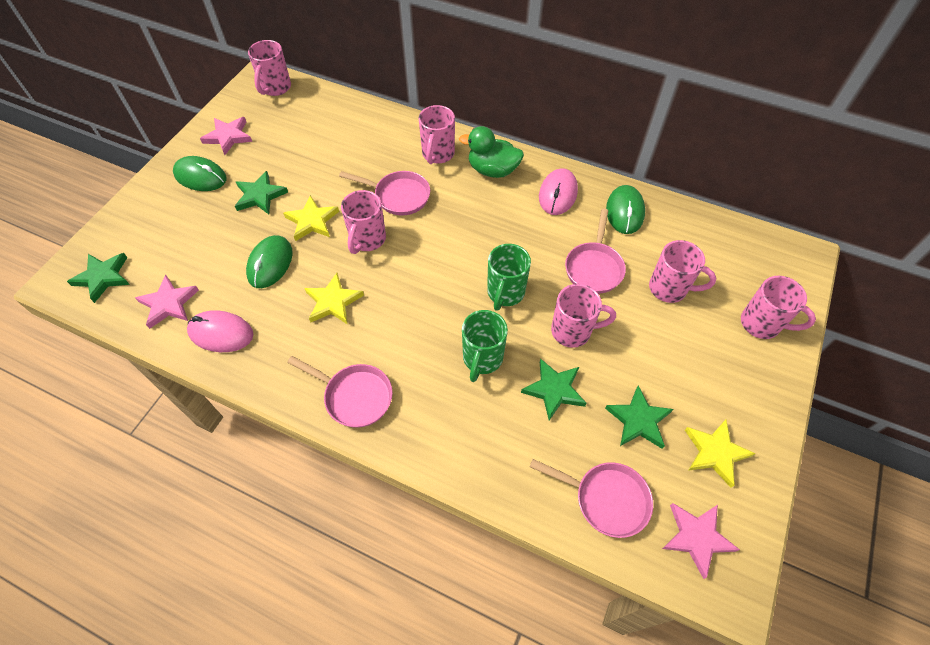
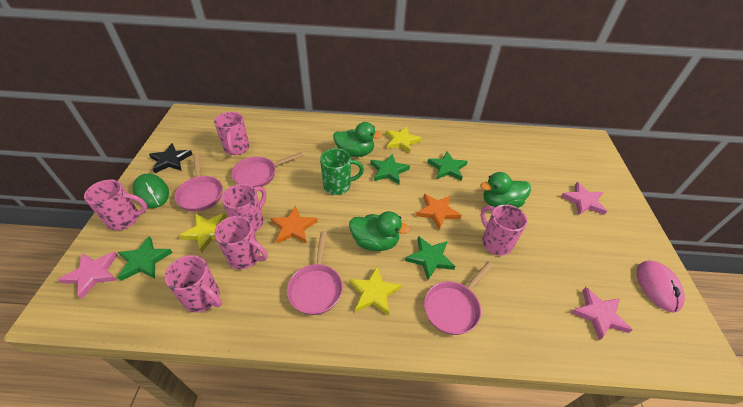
black star: 0 -> 1
green duck: 1 -> 3
green mouse: 3 -> 1
green mug: 2 -> 1
orange star: 0 -> 2
pink mouse: 2 -> 1

